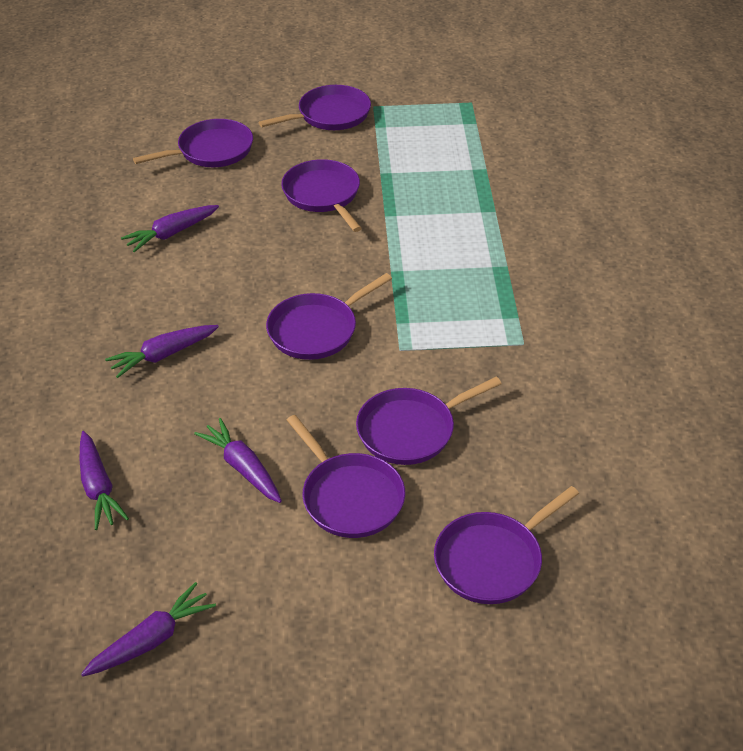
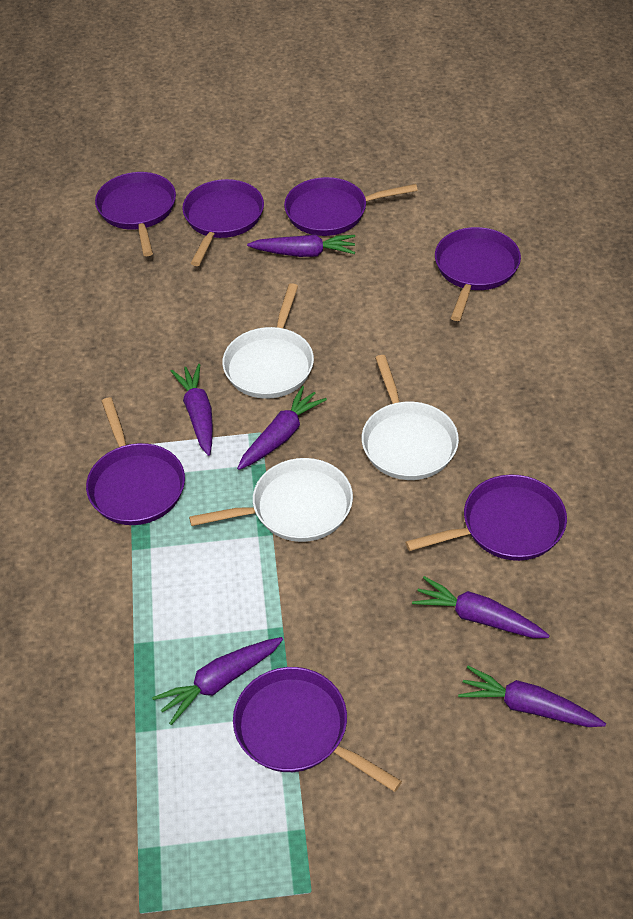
purple carrot: 5 -> 6
white pan: 0 -> 3

